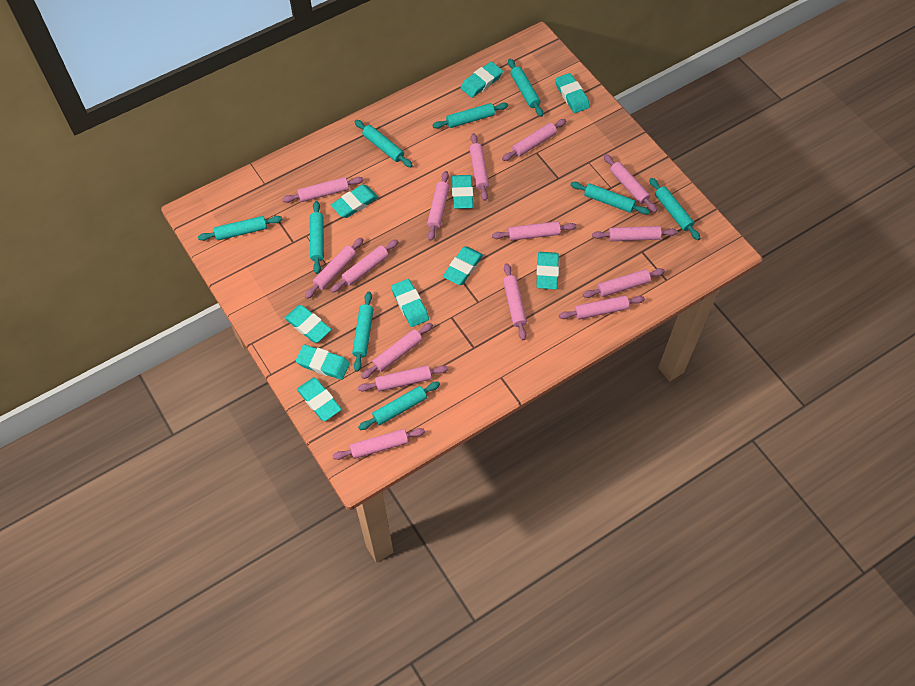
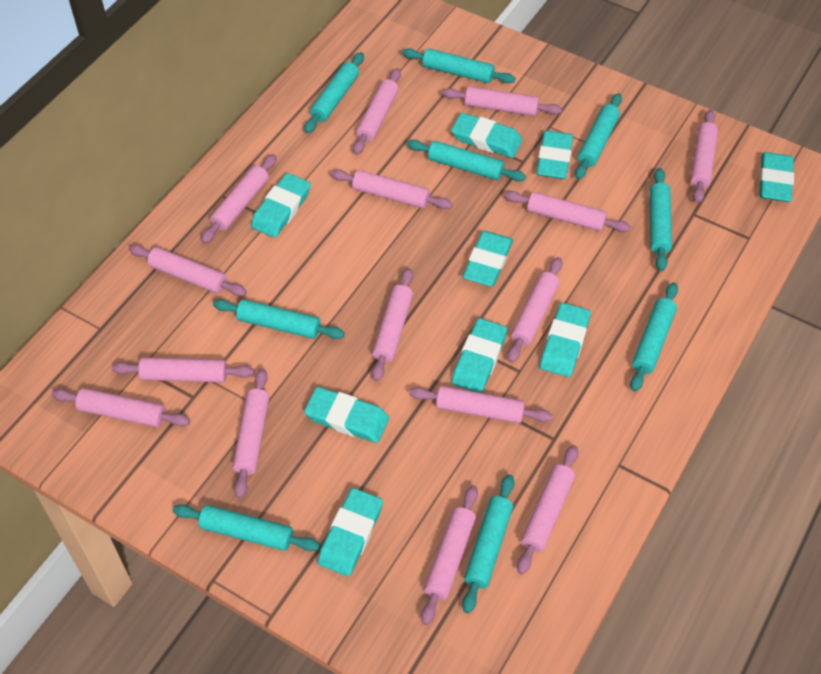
turquoise eraser: 10 -> 9

